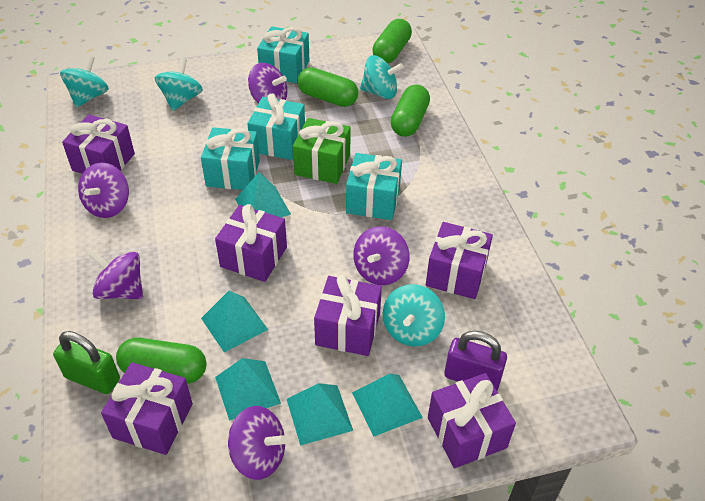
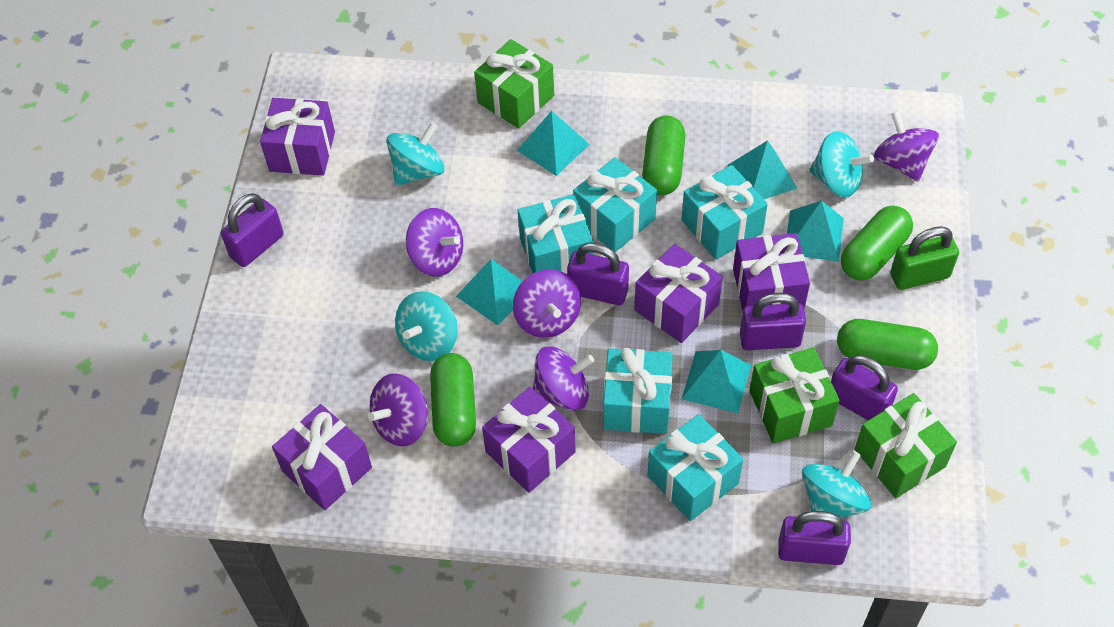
green gift: 1 -> 3
purple gift: 6 -> 5
purple padlock: 1 -> 5
turquoise gift: 4 -> 5

